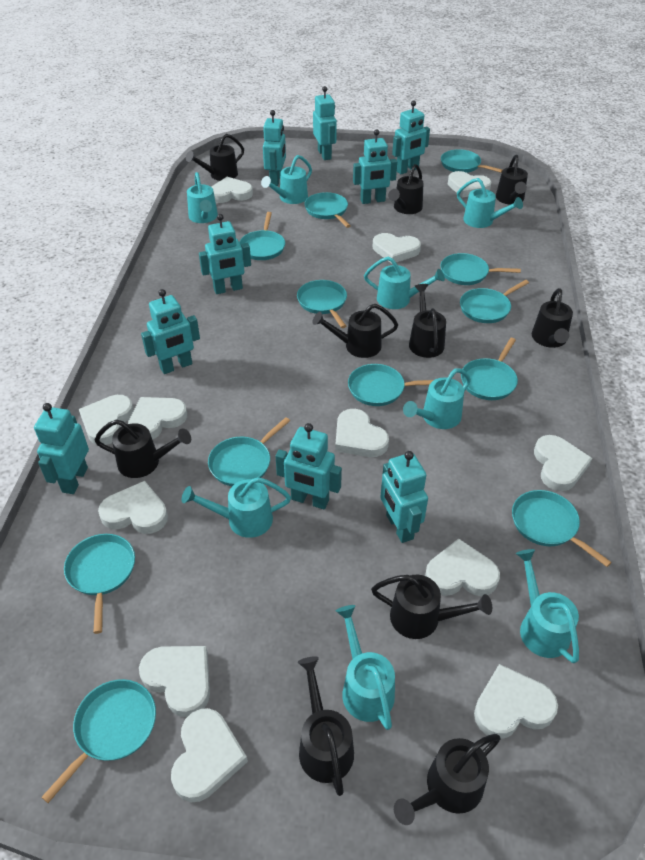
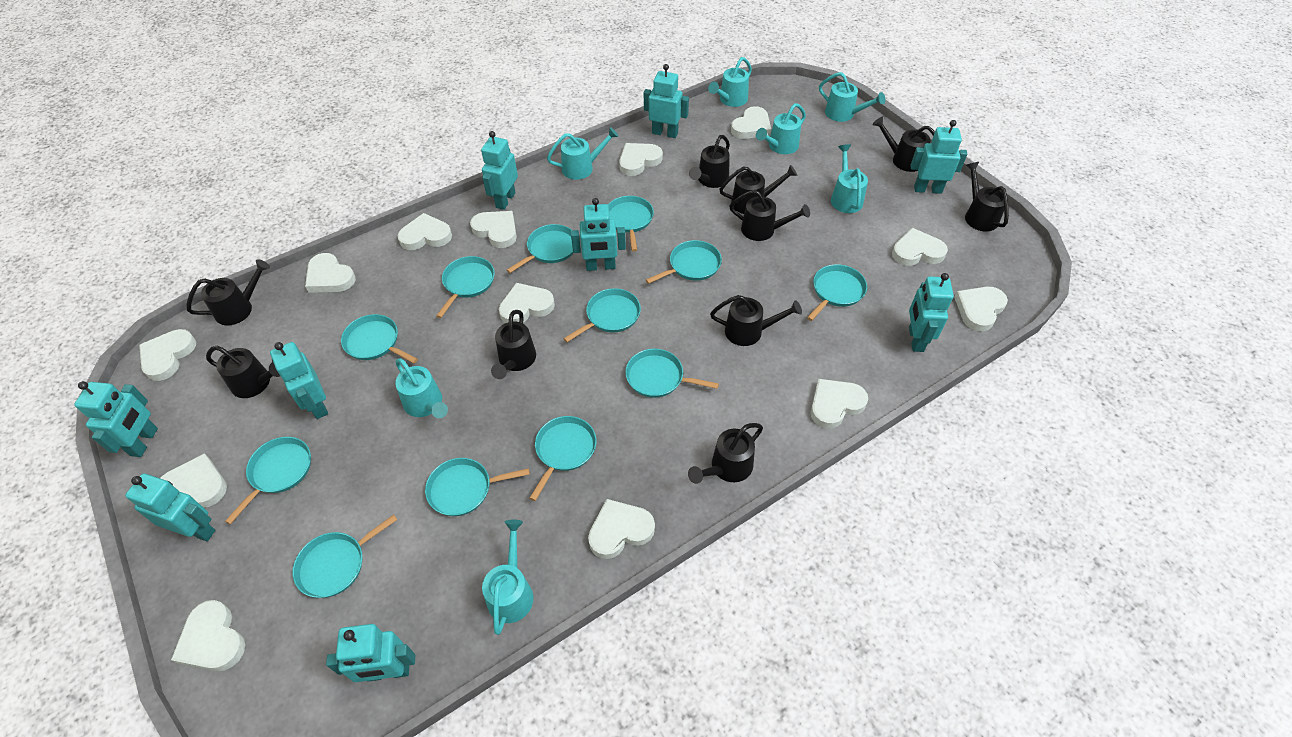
turquoise watering can: 8 -> 7
white heart: 12 -> 13

